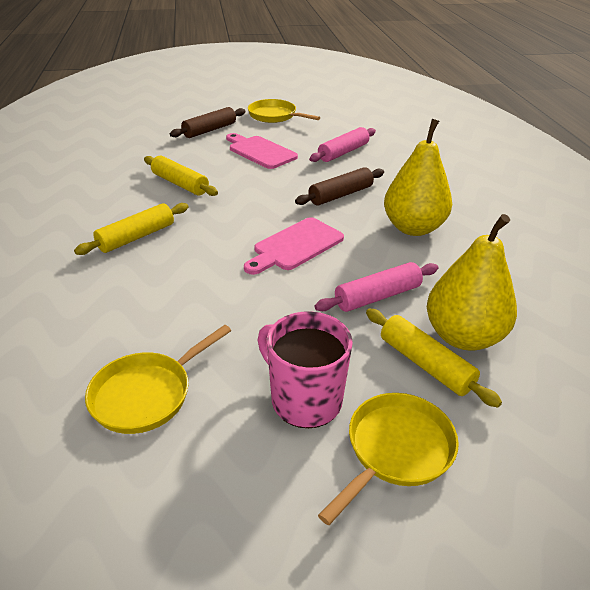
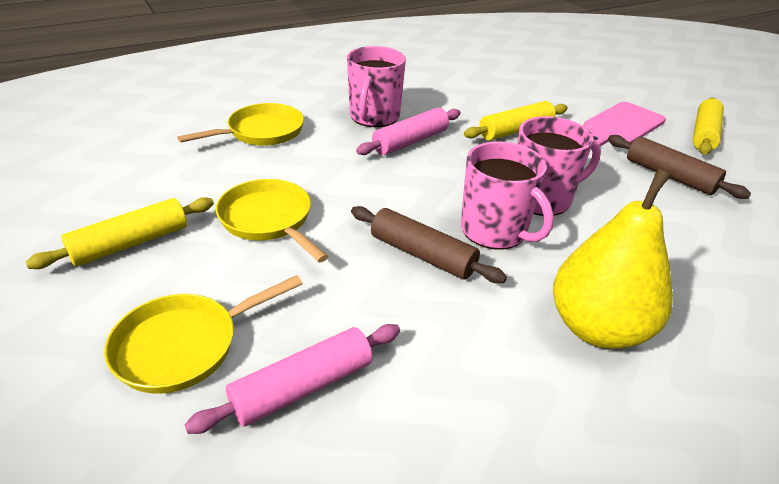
pink cutting board: 2 -> 1
pink mug: 1 -> 3
yellow pear: 2 -> 1

